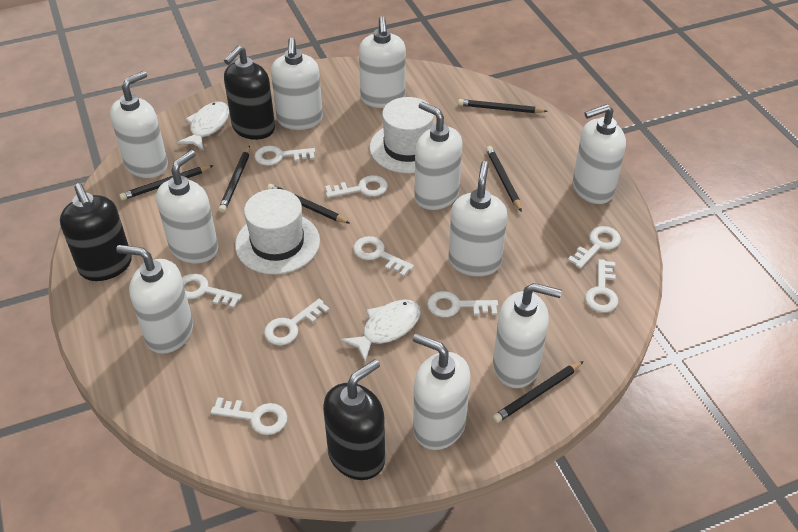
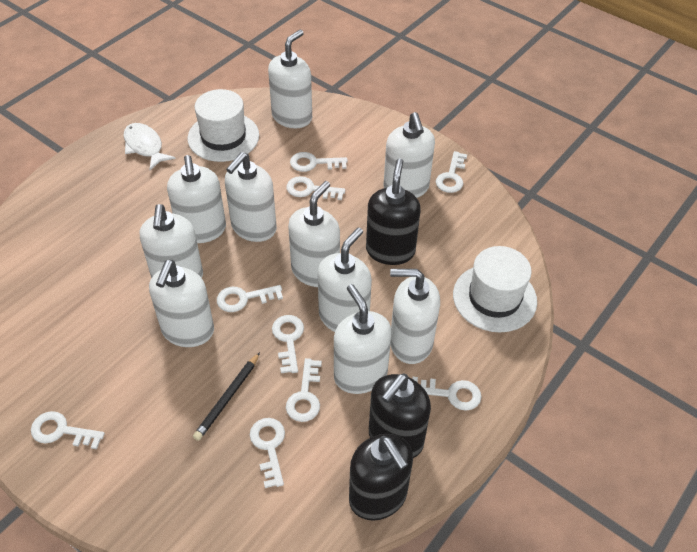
black pencil: 6 -> 1
white fish: 2 -> 1

